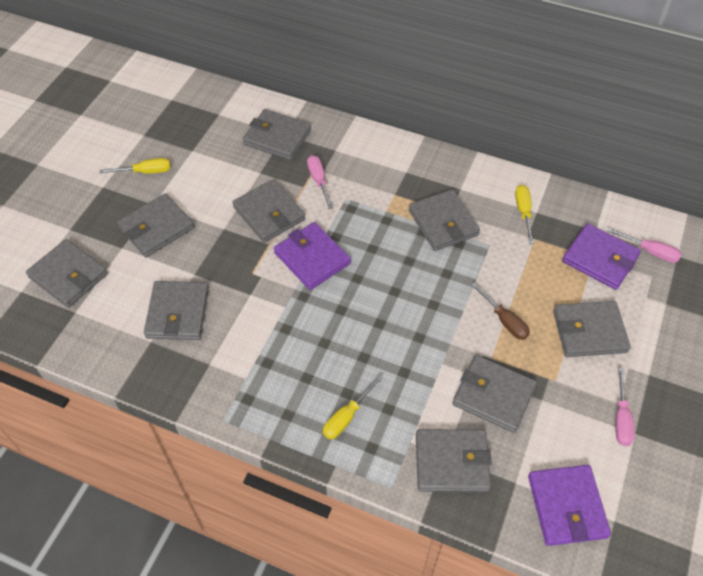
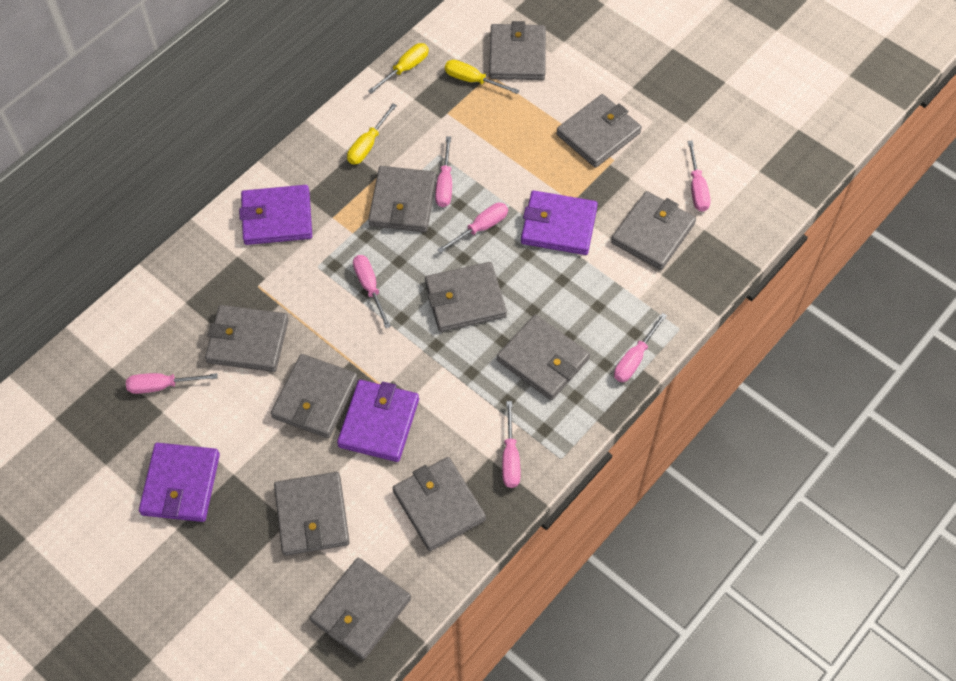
brown screwdriver: 1 -> 0
grey wallet: 9 -> 11
pink screwdriver: 3 -> 7
purple wallet: 3 -> 4

